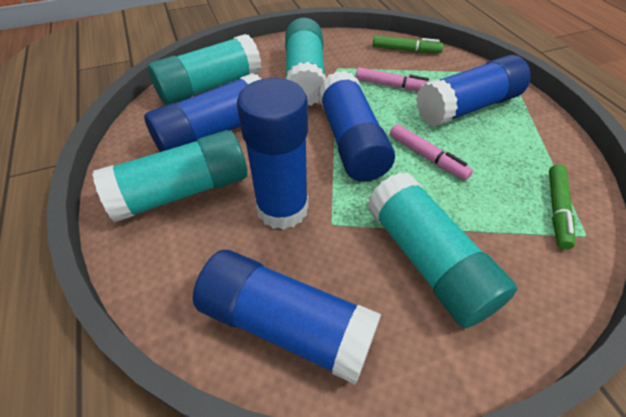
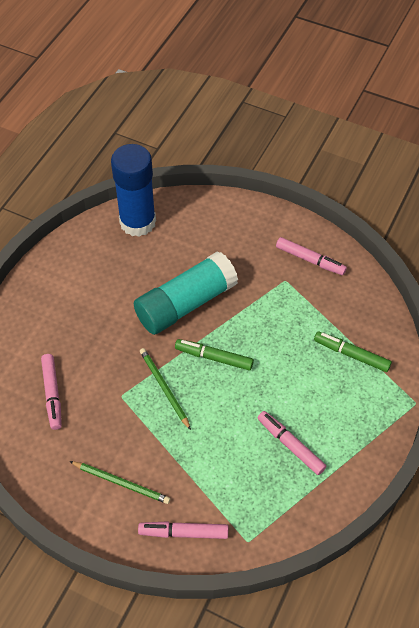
blue glue stick: 5 -> 1
green pencil: 0 -> 2
pink marker: 2 -> 4
turquoise glue stick: 4 -> 1

